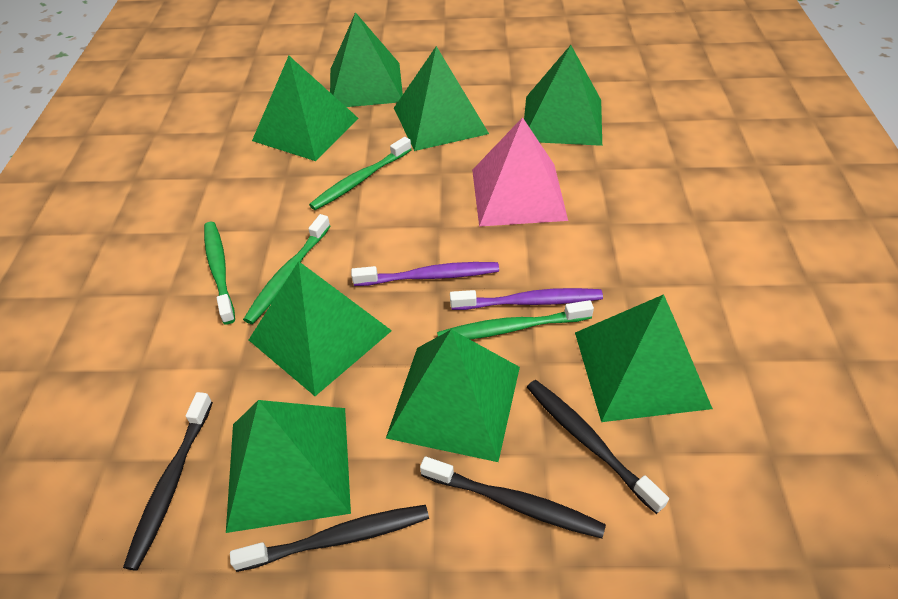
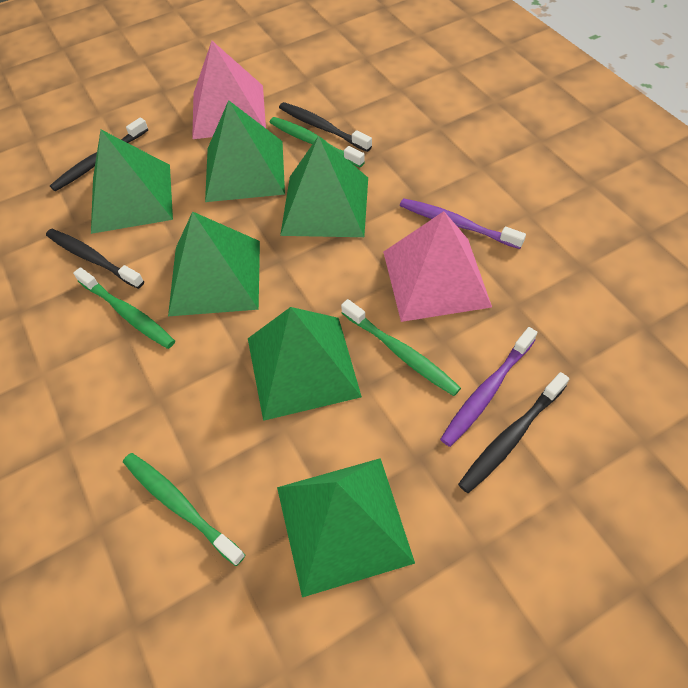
green pyramid: 8 -> 6
pink pyramid: 1 -> 2

